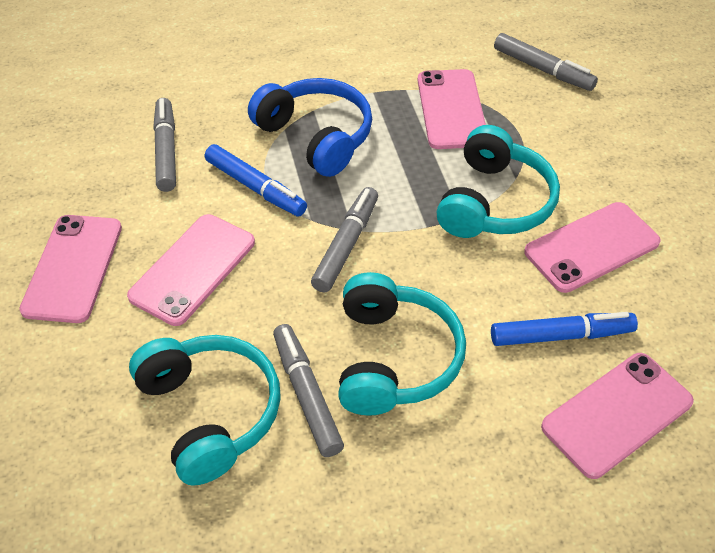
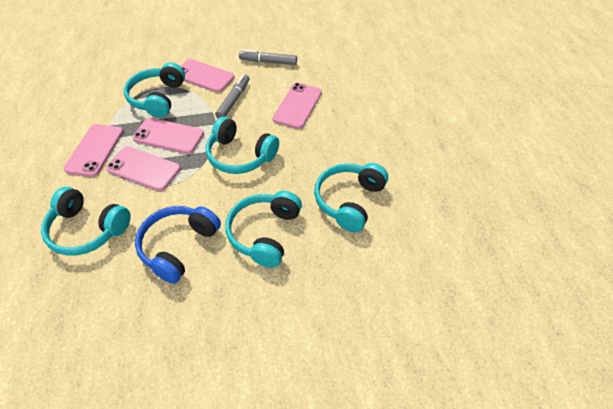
blue marker: 2 -> 0
grey marker: 4 -> 2
turquoise headphones: 3 -> 5

